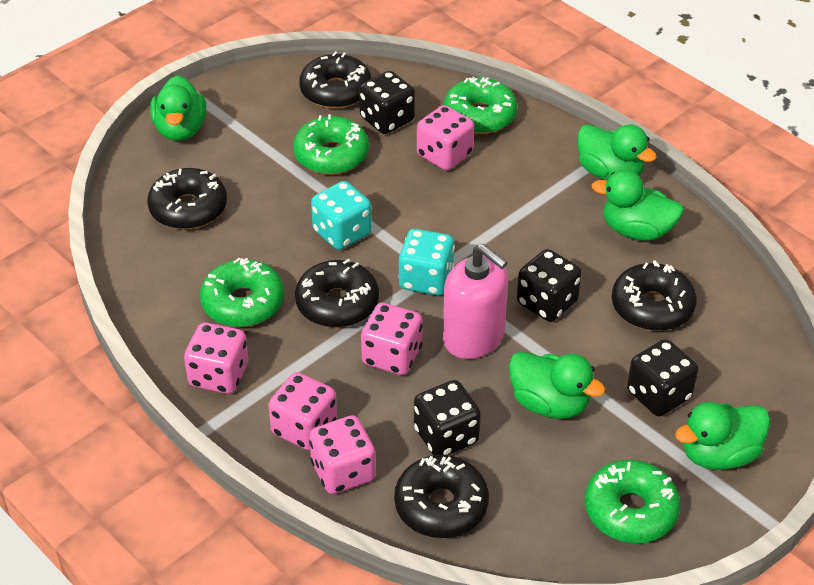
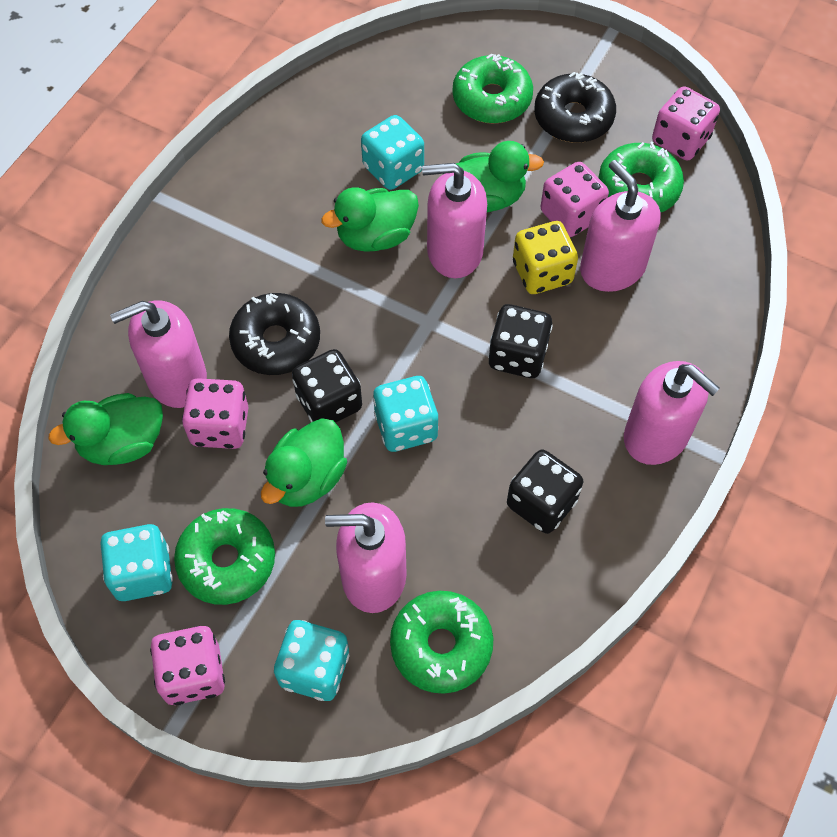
black dice: 4 -> 3
black donut: 5 -> 2
green duck: 5 -> 4
pink dice: 5 -> 4
pink soap dispenser: 1 -> 5
turquoise dice: 2 -> 4
yellow dice: 0 -> 1

